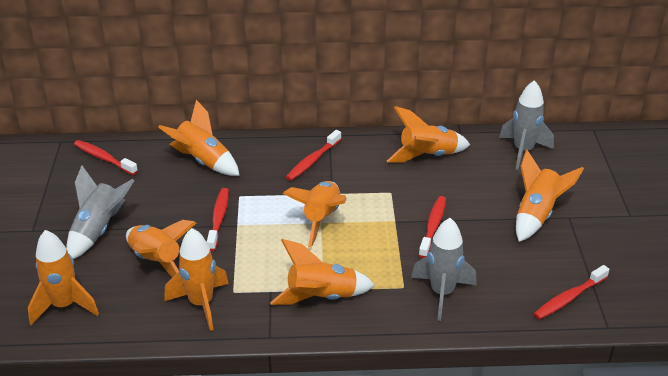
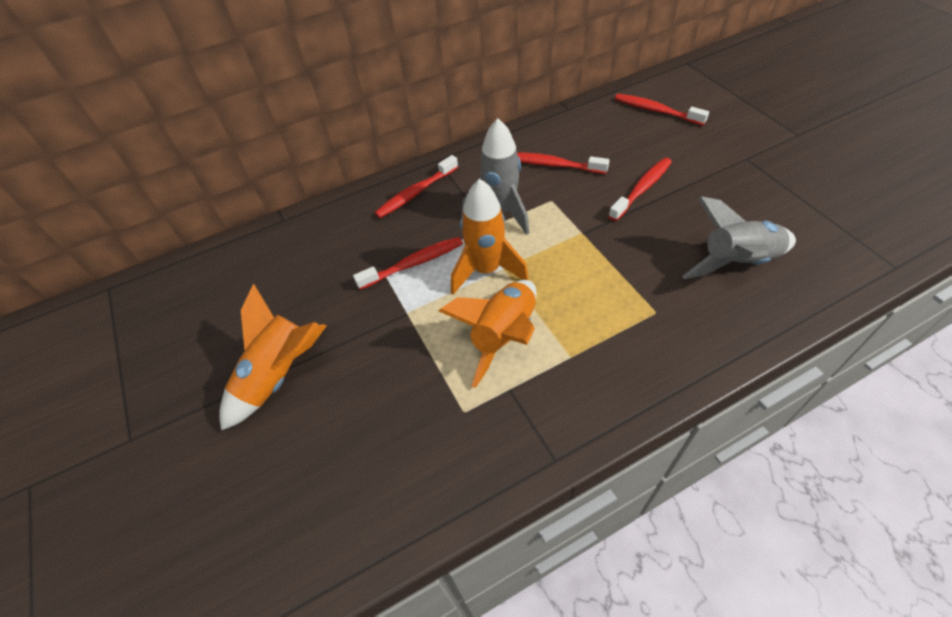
grey rocket: 3 -> 2
orange rocket: 8 -> 3

